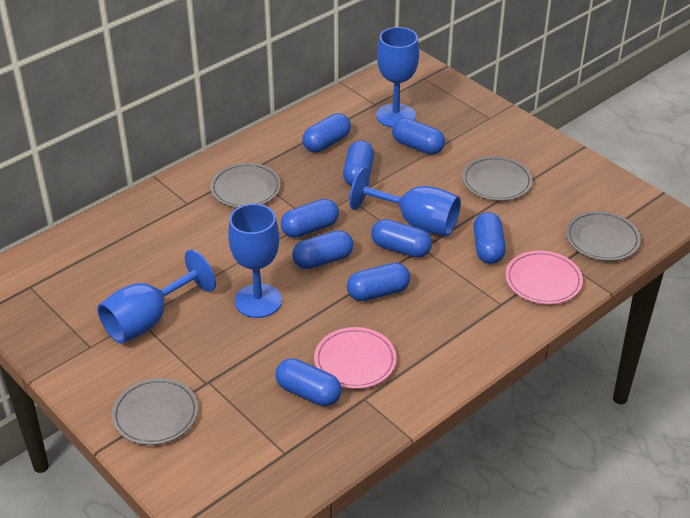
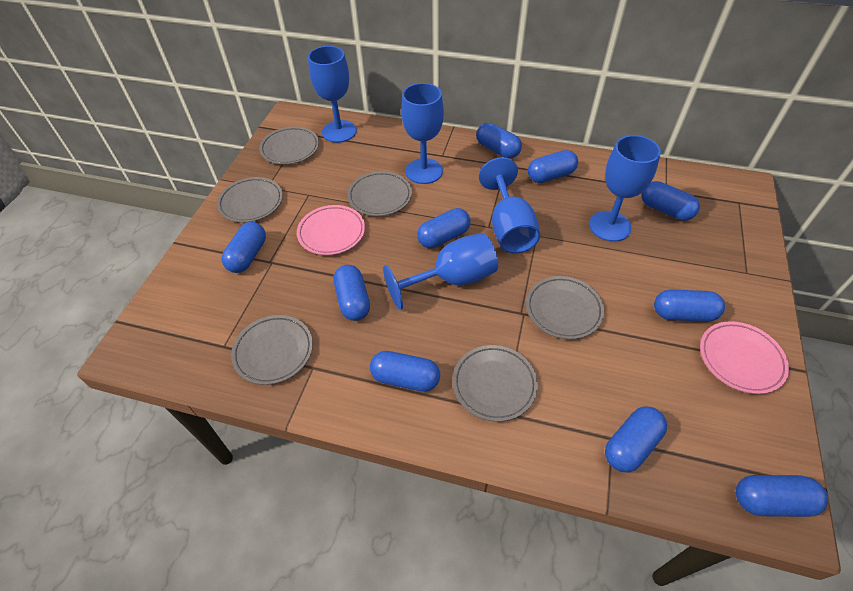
blue capsule: 9 -> 10
blue goblet: 4 -> 5
grey plate: 4 -> 6

